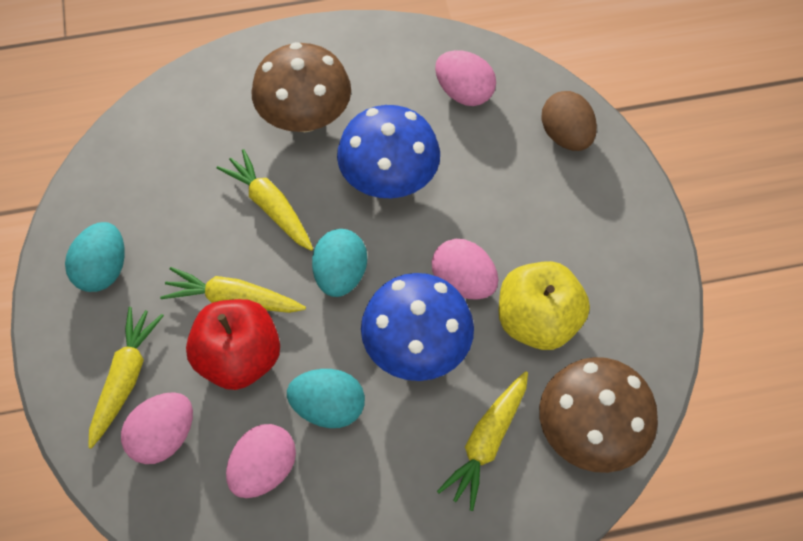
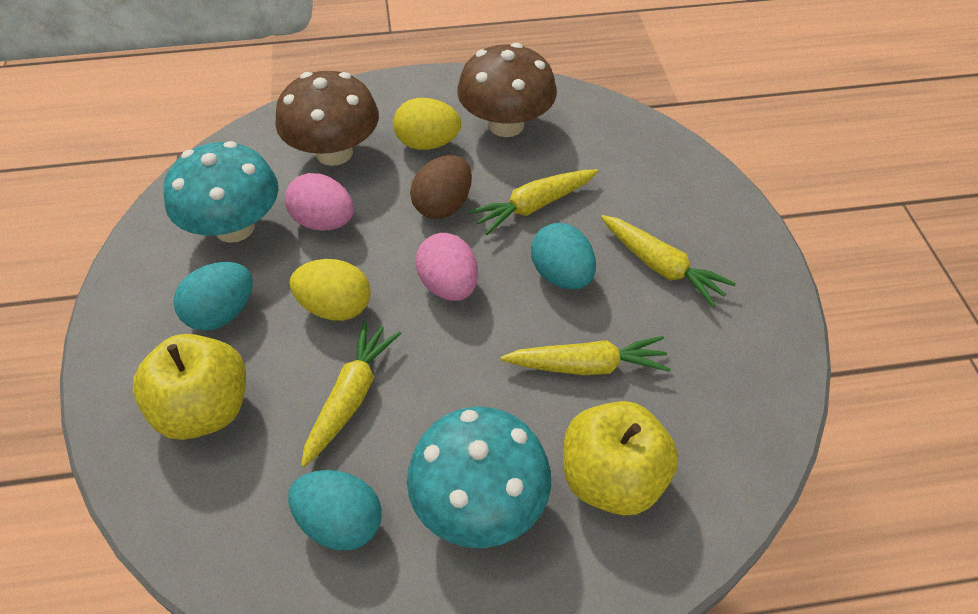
blue mushroom: 2 -> 0
pink egg: 4 -> 2
red apple: 1 -> 0
turquoise mushroom: 0 -> 2
yellow apple: 1 -> 2
yellow egg: 0 -> 2

